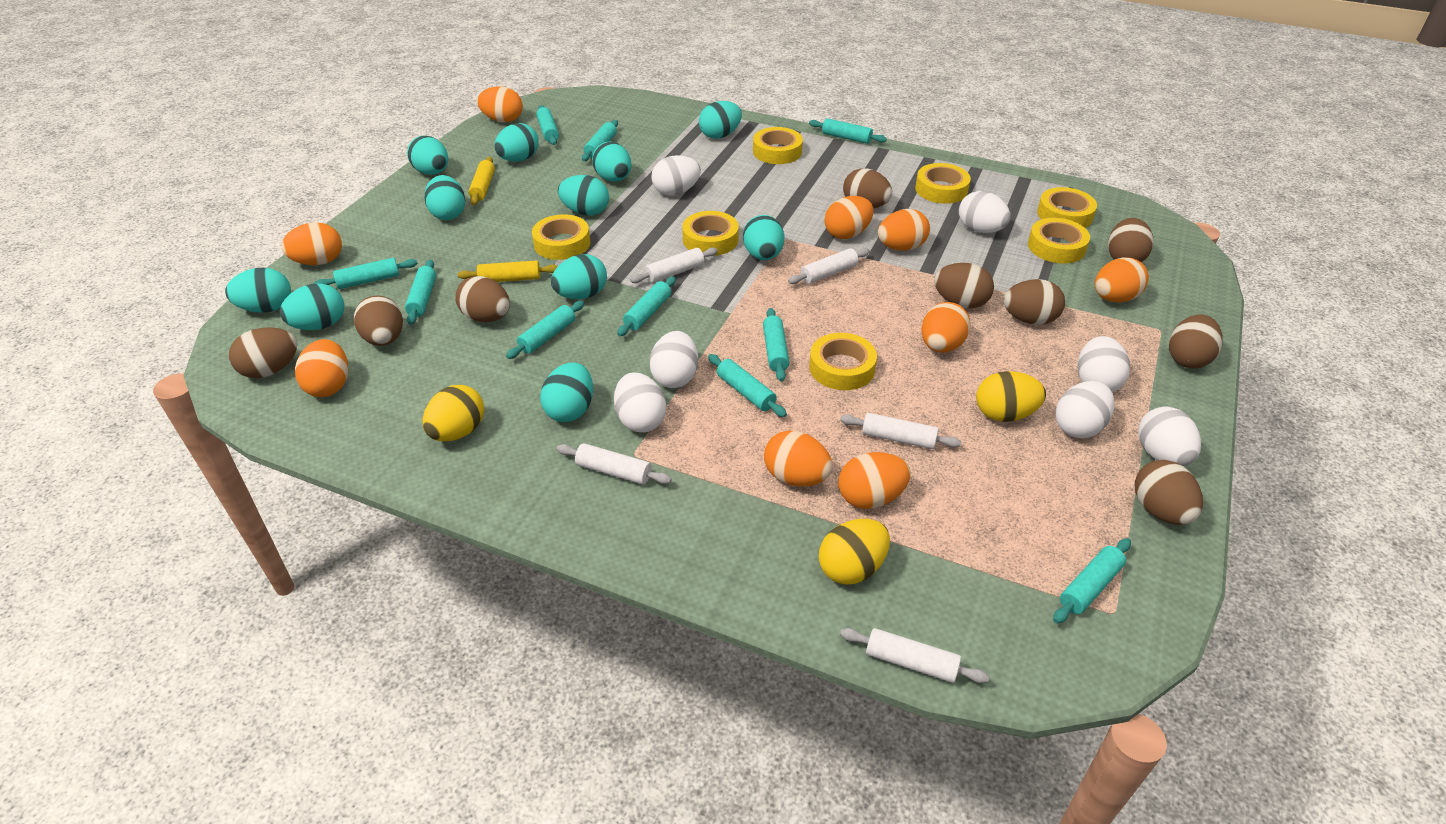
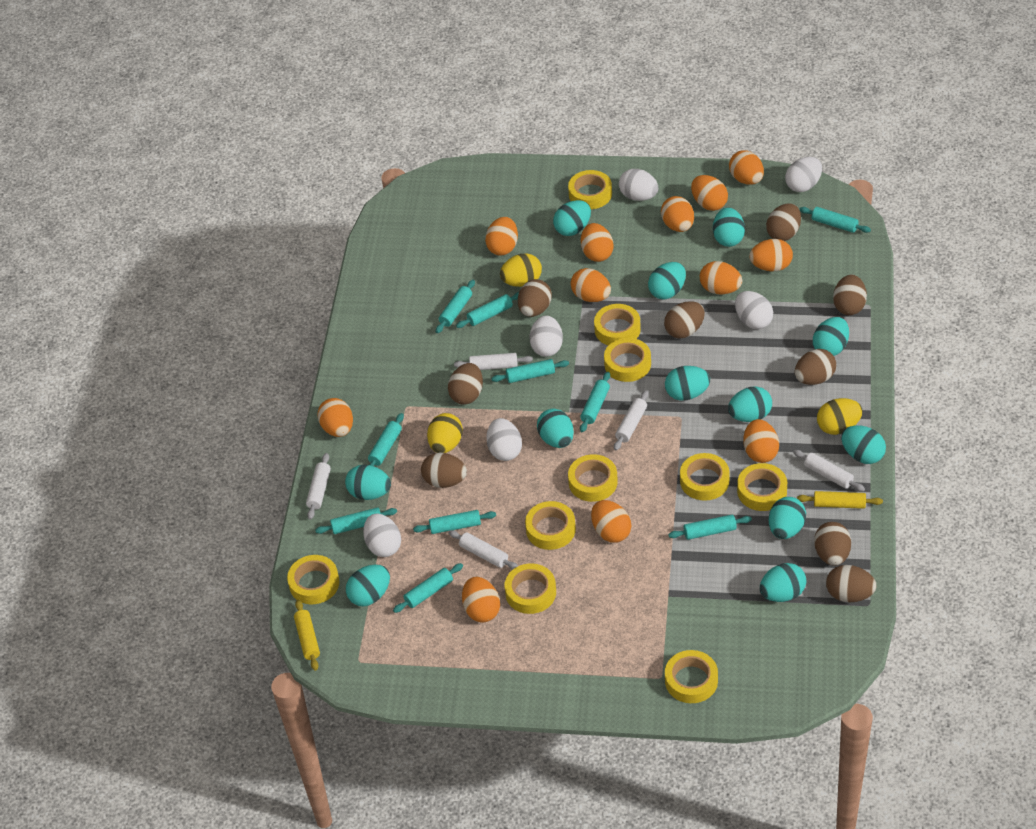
orange egg: 9 -> 12
turquoise egg: 11 -> 12
white egg: 7 -> 6
yellow tape: 7 -> 10

